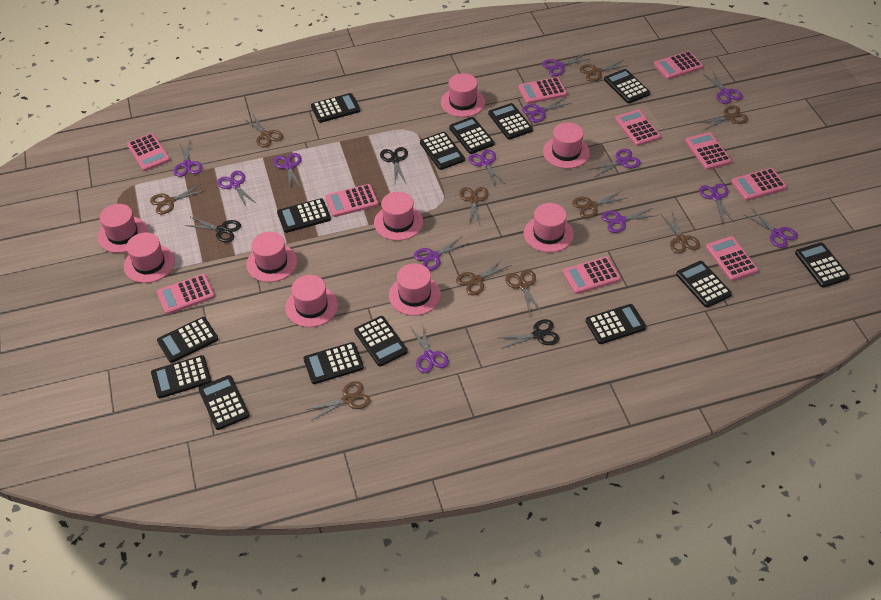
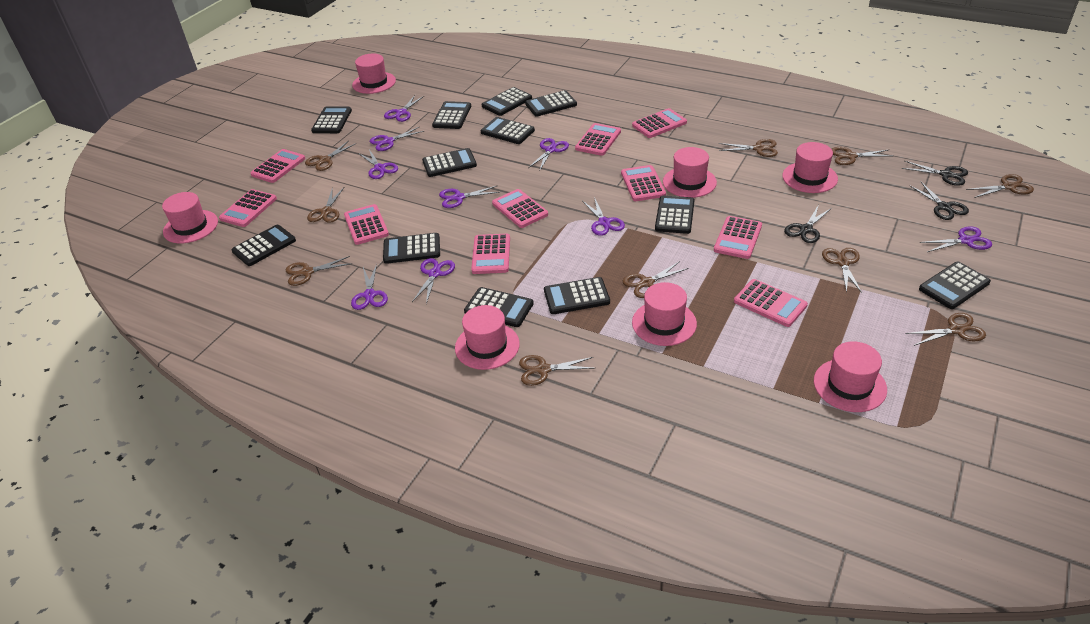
black calculator: 14 -> 12
pink hat: 9 -> 7
purple scissors: 13 -> 9

